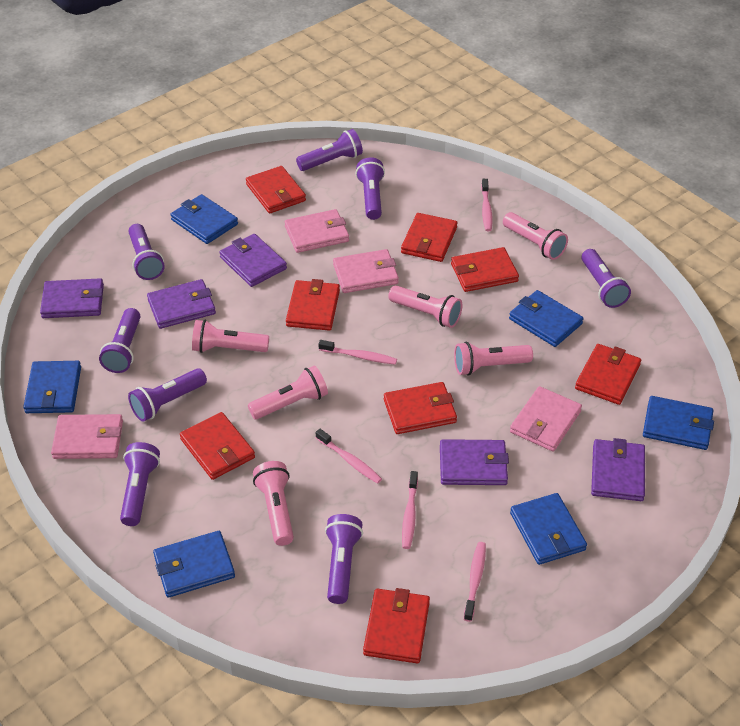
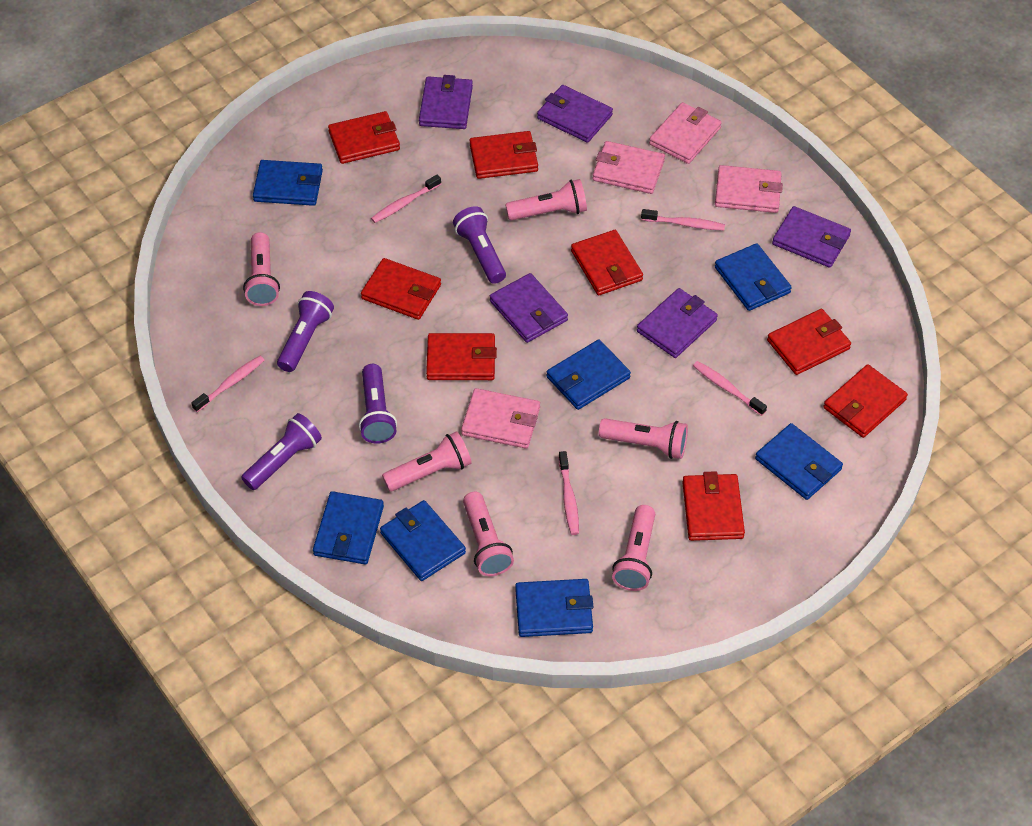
blue wallet: 6 -> 7
purple flashlight: 8 -> 4

